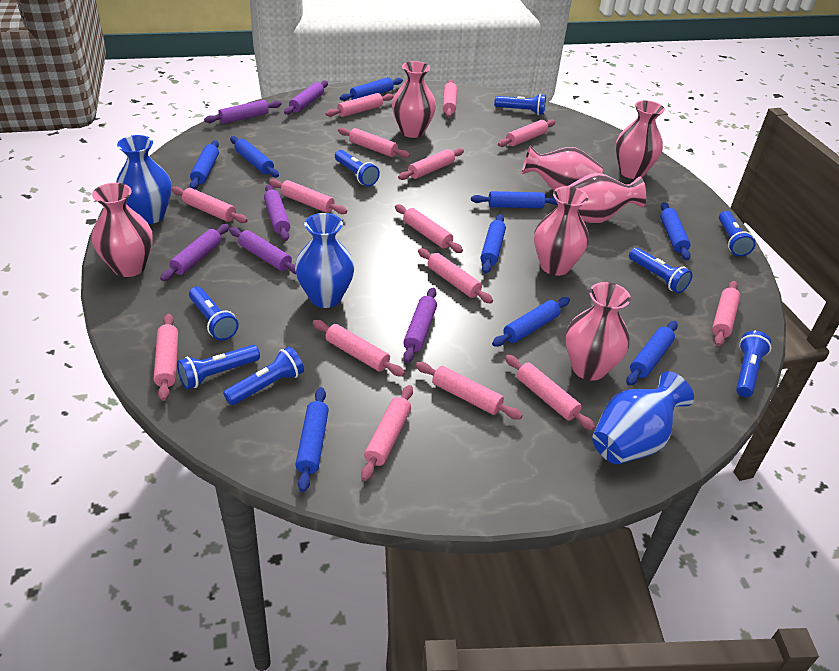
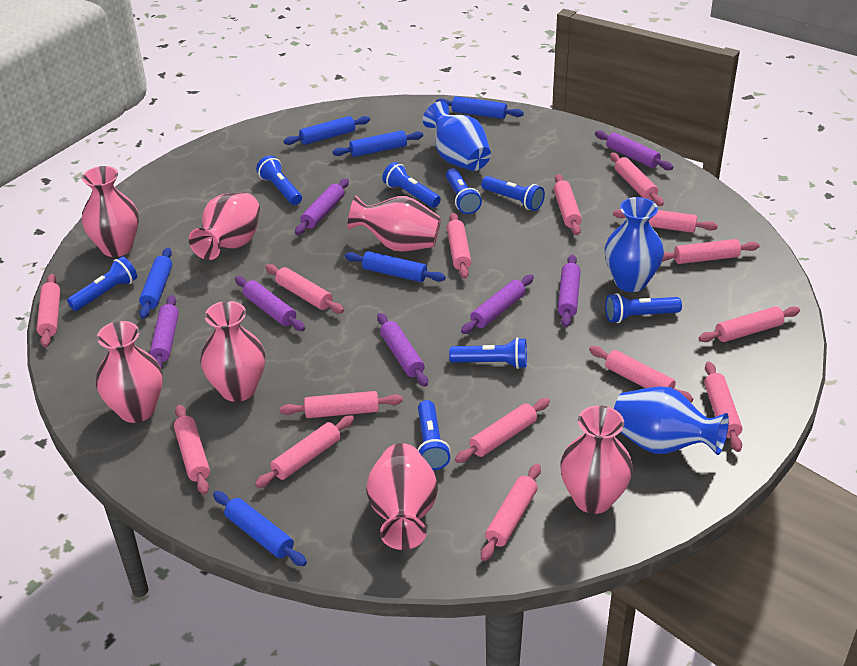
blue rolling pin: 9 -> 6
purple rolling pin: 6 -> 7

